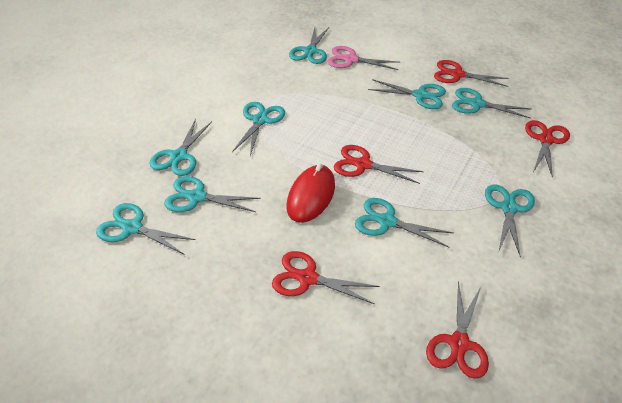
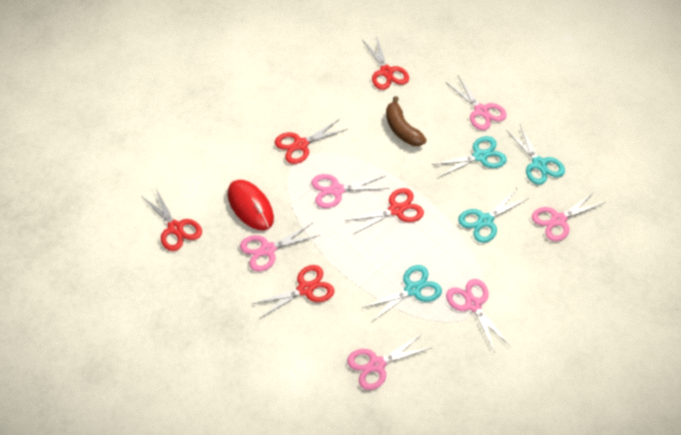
brown banana: 0 -> 1
pink scissors: 1 -> 6
turquoise scissors: 9 -> 4

